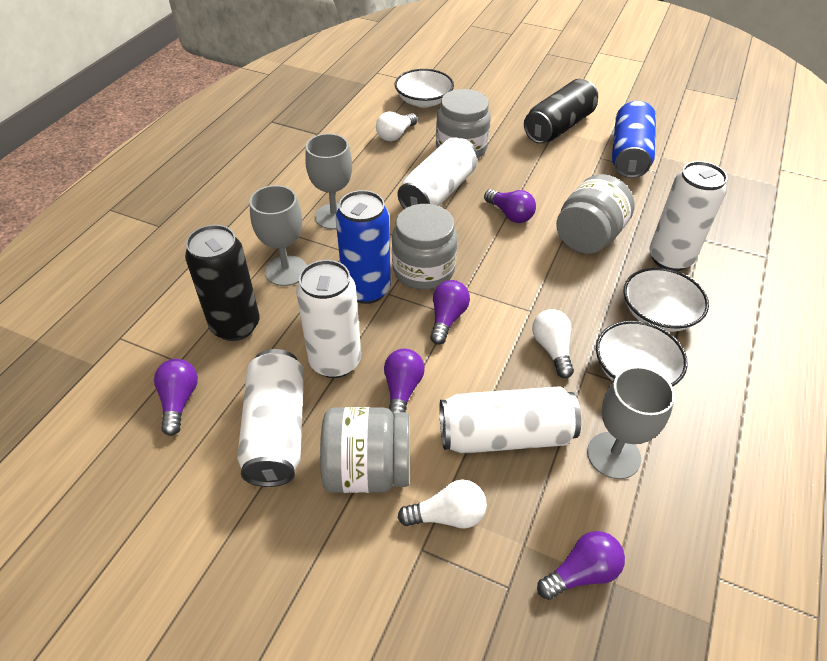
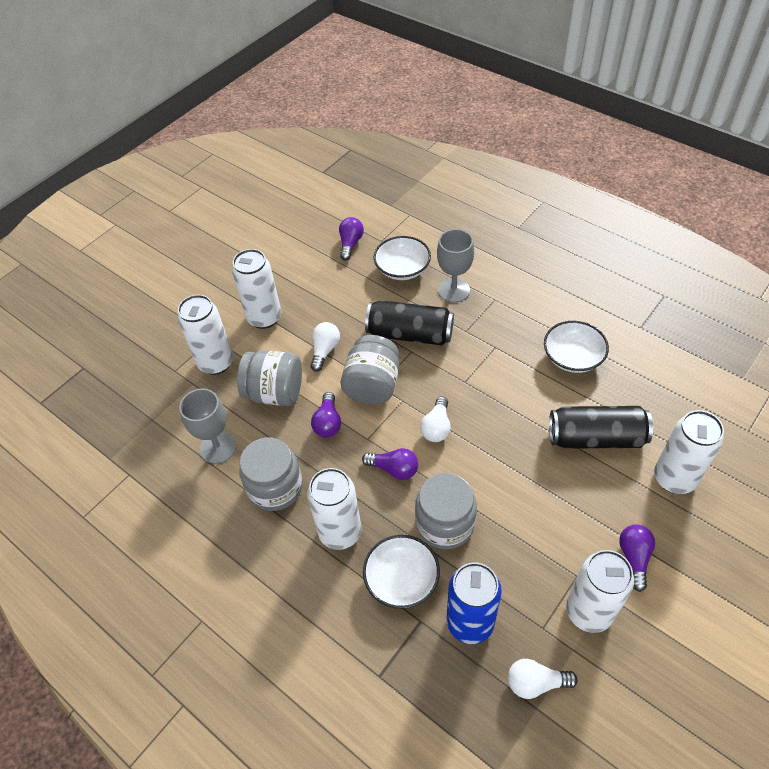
blue can: 2 -> 1
grey goblet: 3 -> 2
purple light bulb: 5 -> 4

